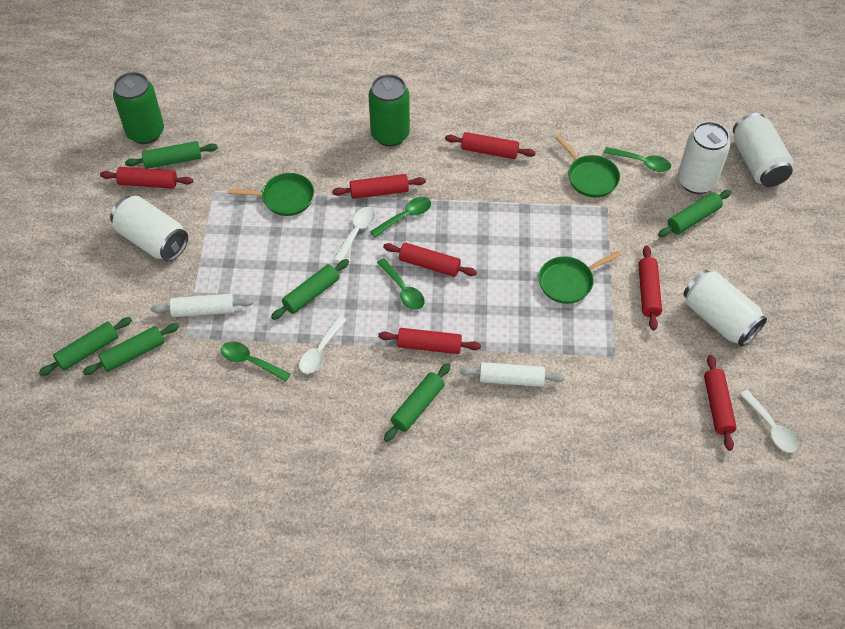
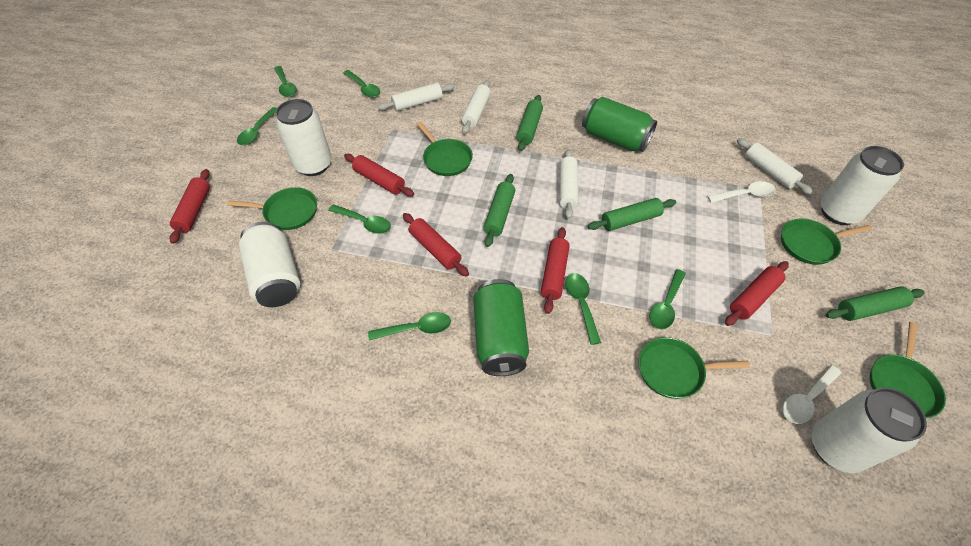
green pan: 3 -> 5
green rolling pin: 6 -> 4
green spoon: 4 -> 7
red rolling pin: 7 -> 5
white rolling pin: 2 -> 4
white spoon: 3 -> 2

